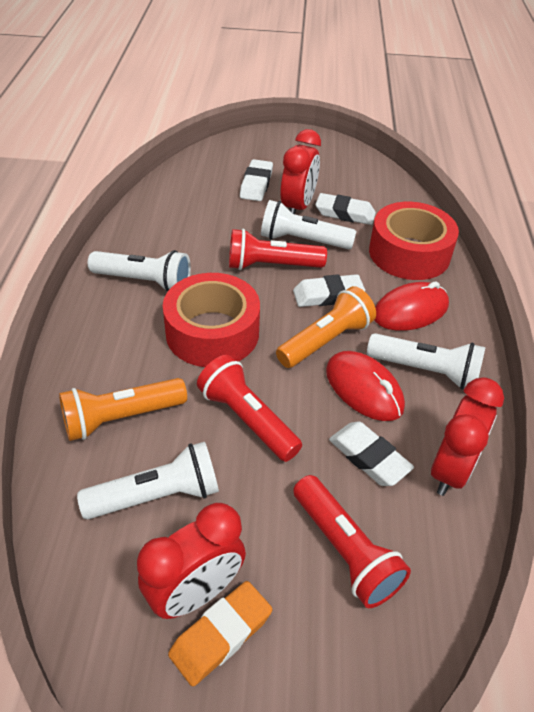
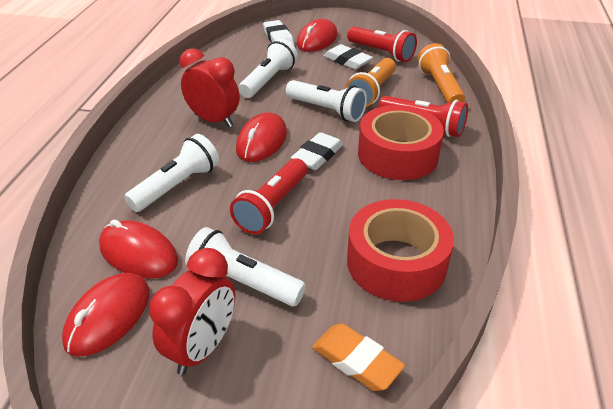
red clock: 3 -> 2
red mouse: 2 -> 4
white eraser: 4 -> 3

